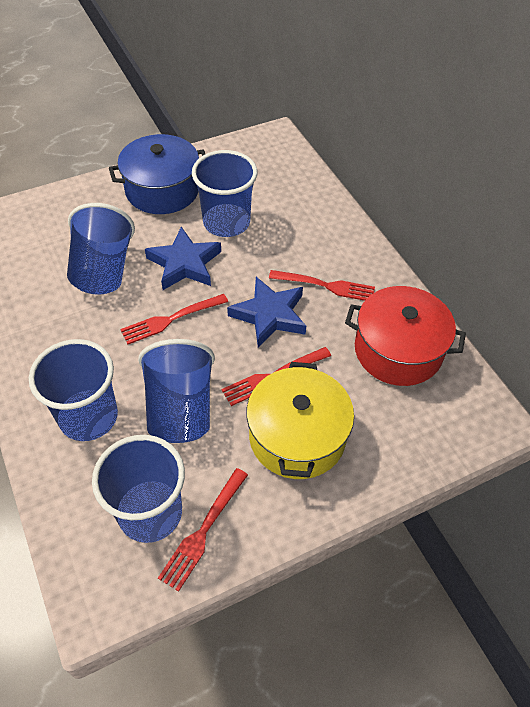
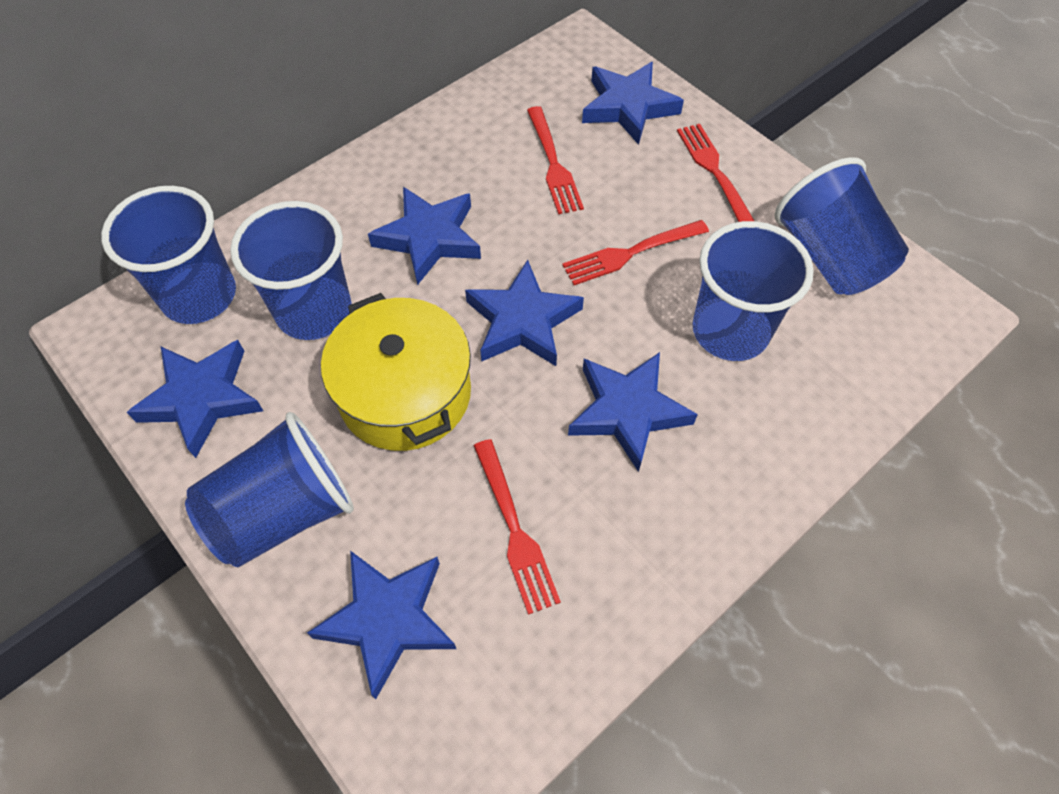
blue pot: 1 -> 0
blue star: 2 -> 6
red pot: 1 -> 0

